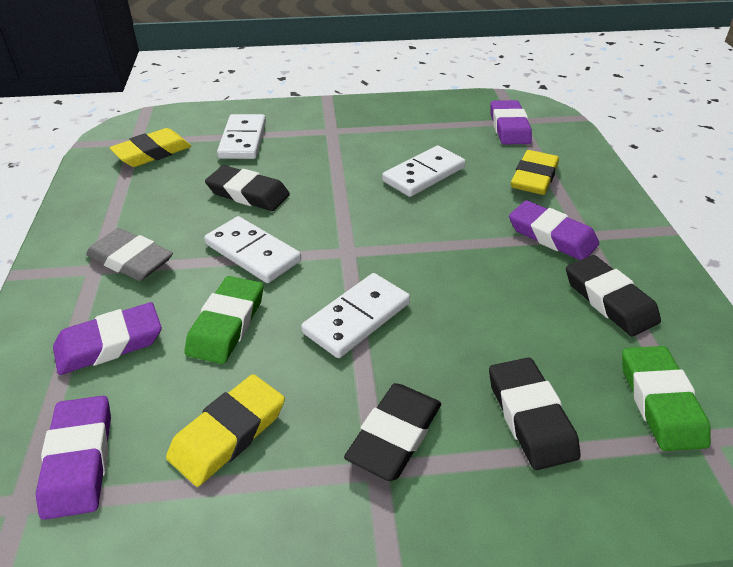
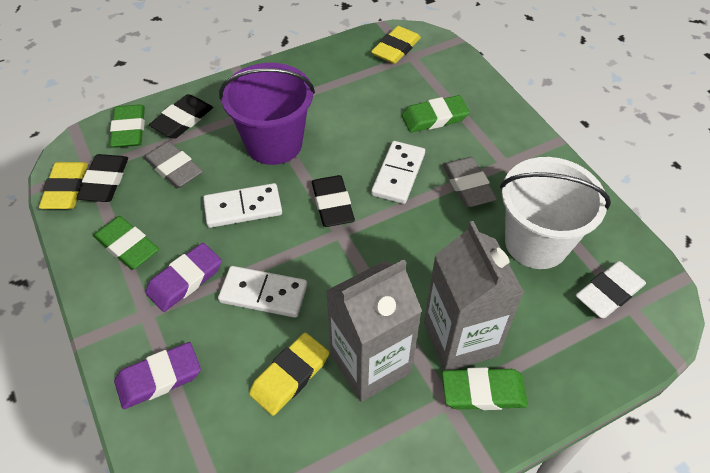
black eraser: 4 -> 3
green eraser: 2 -> 4
grey carton: 0 -> 2
grey eraser: 1 -> 2
purple bucket: 0 -> 1
purple eraser: 4 -> 2
white bucket: 0 -> 1
white domino: 4 -> 3
white eraser: 0 -> 1

